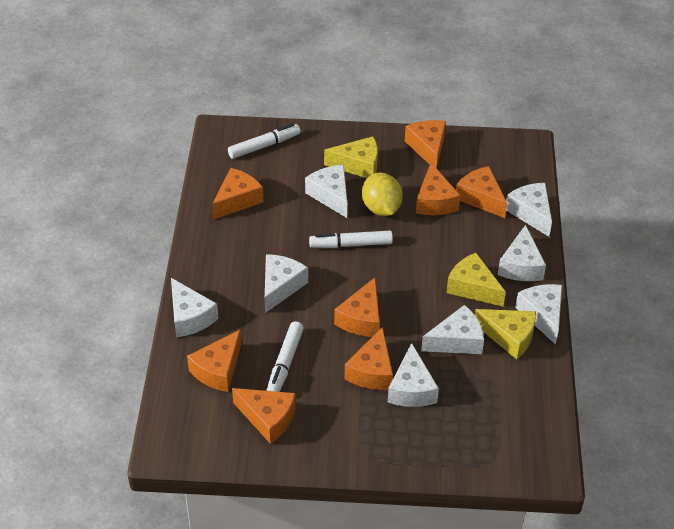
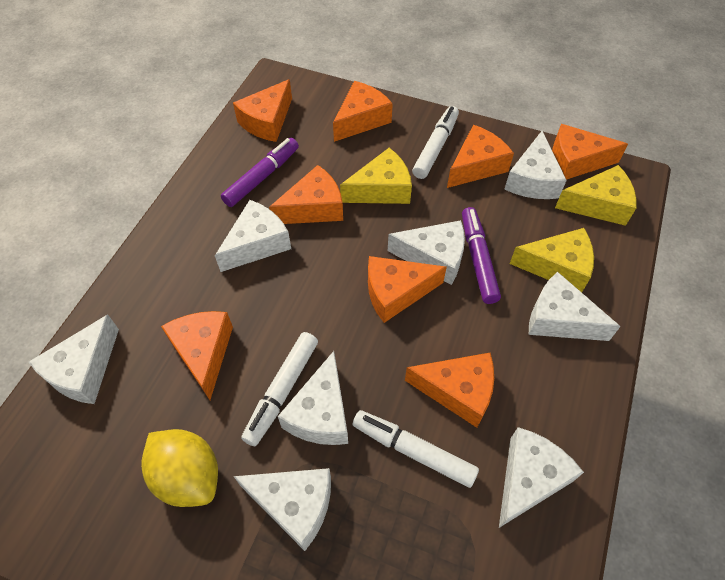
purple marker: 0 -> 2

